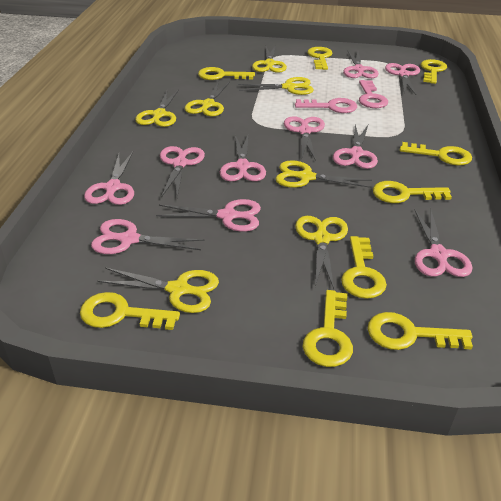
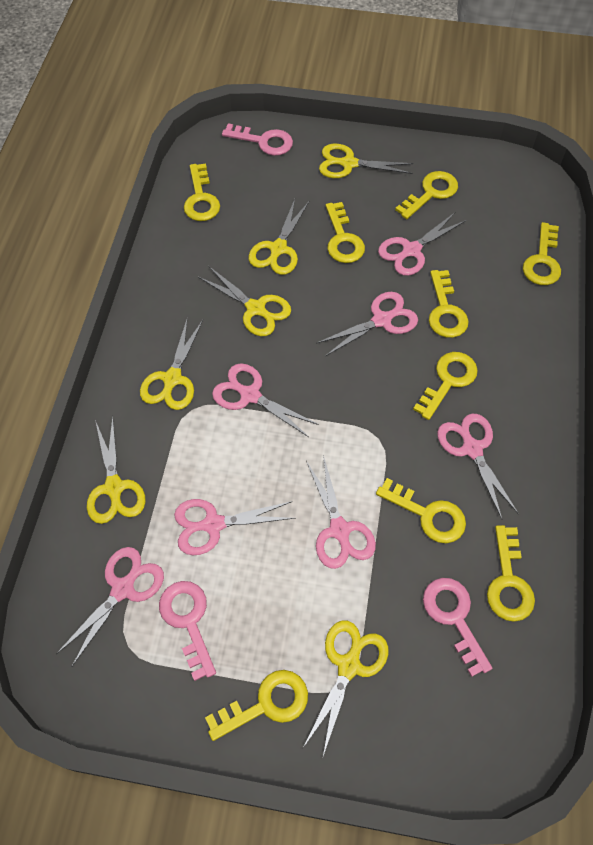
pink key: 2 -> 3
pink scissors: 10 -> 7
yellow scissors: 7 -> 6

